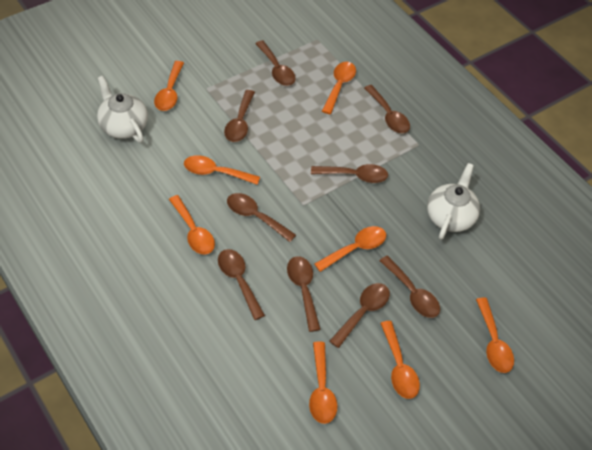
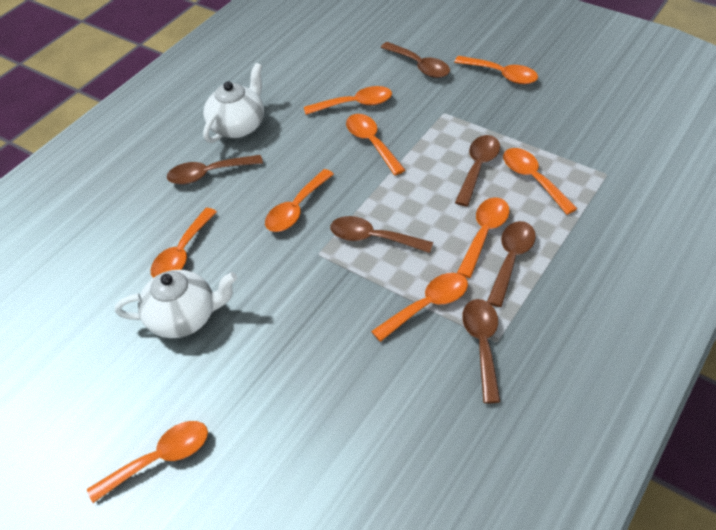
brown spoon: 9 -> 6
orange spoon: 8 -> 9

